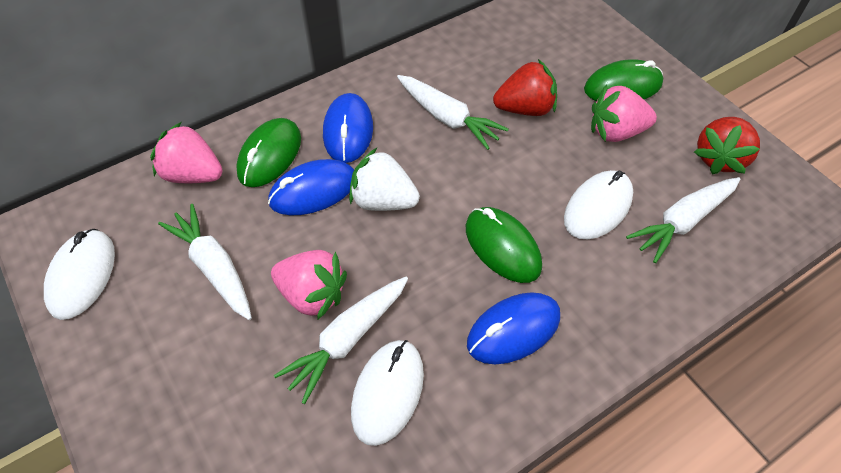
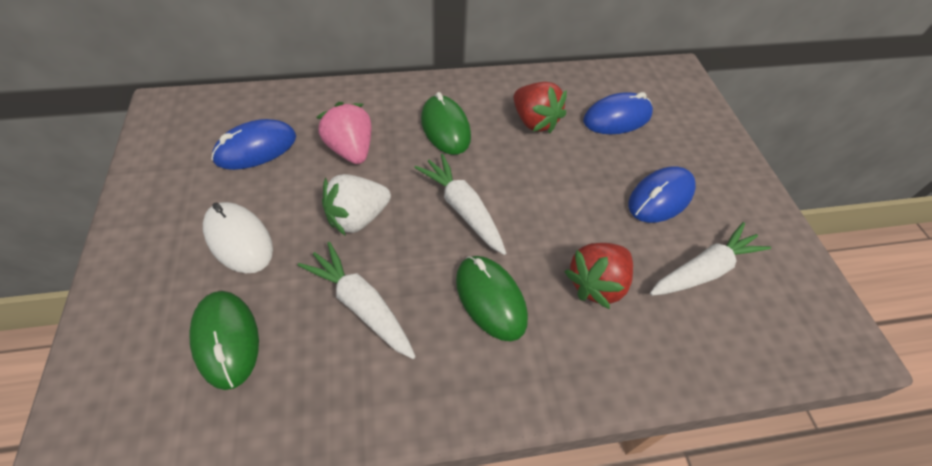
pink strawberry: 3 -> 1
white carrot: 4 -> 3
white mouse: 3 -> 1

